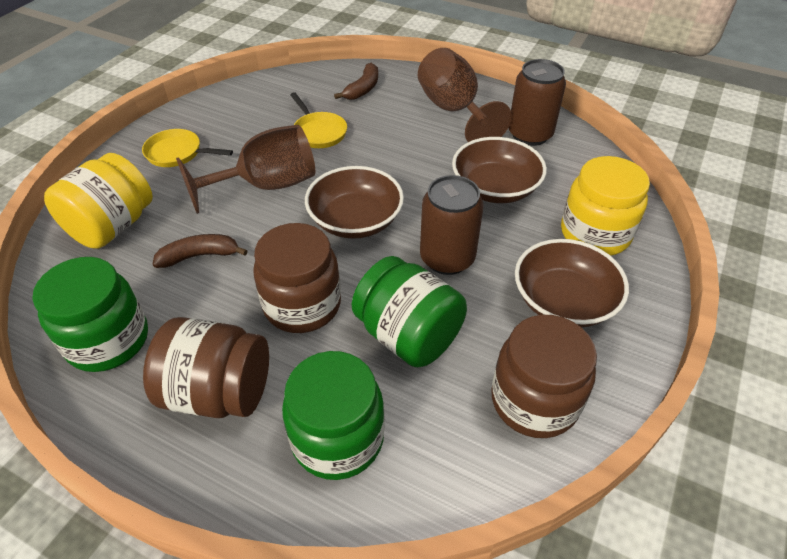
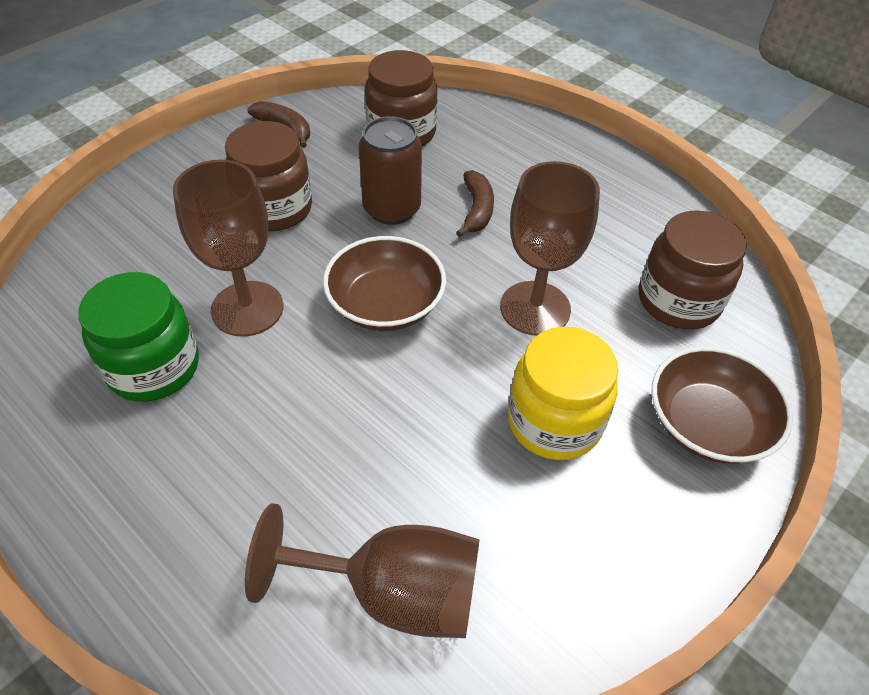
brown bowl: 3 -> 2
brown can: 2 -> 1
brown goblet: 2 -> 3
green jar: 3 -> 1
yellow jar: 2 -> 1
yellow pan: 2 -> 0

